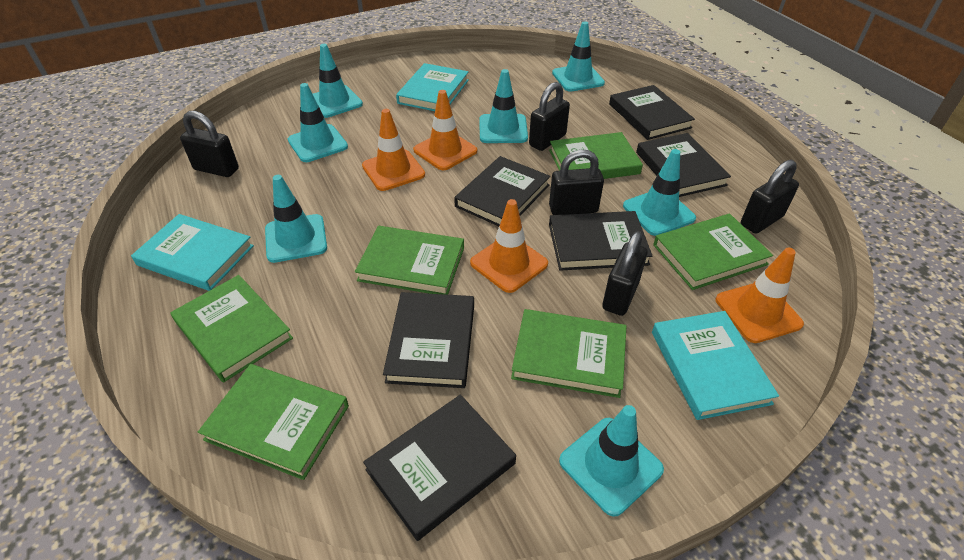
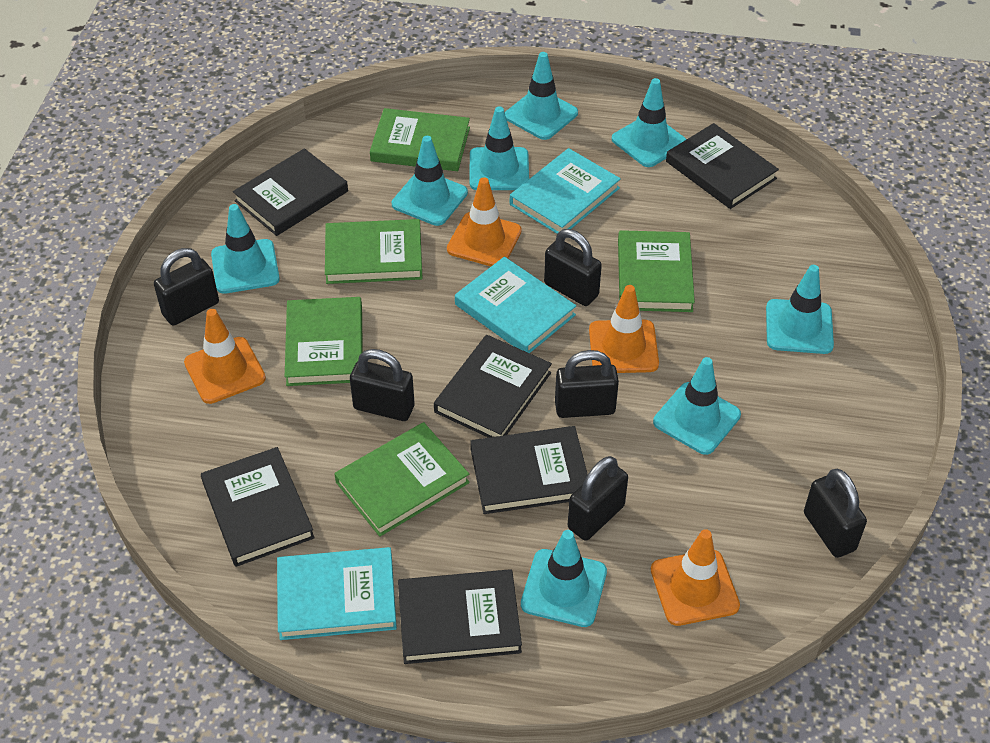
black padlock: 5 -> 6
green book: 6 -> 5
turquoise traffic cone: 7 -> 8

